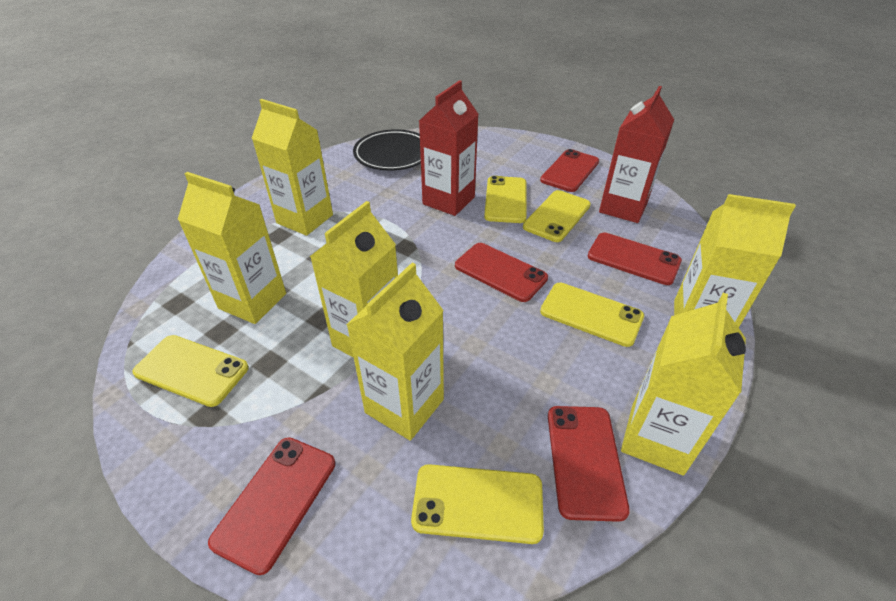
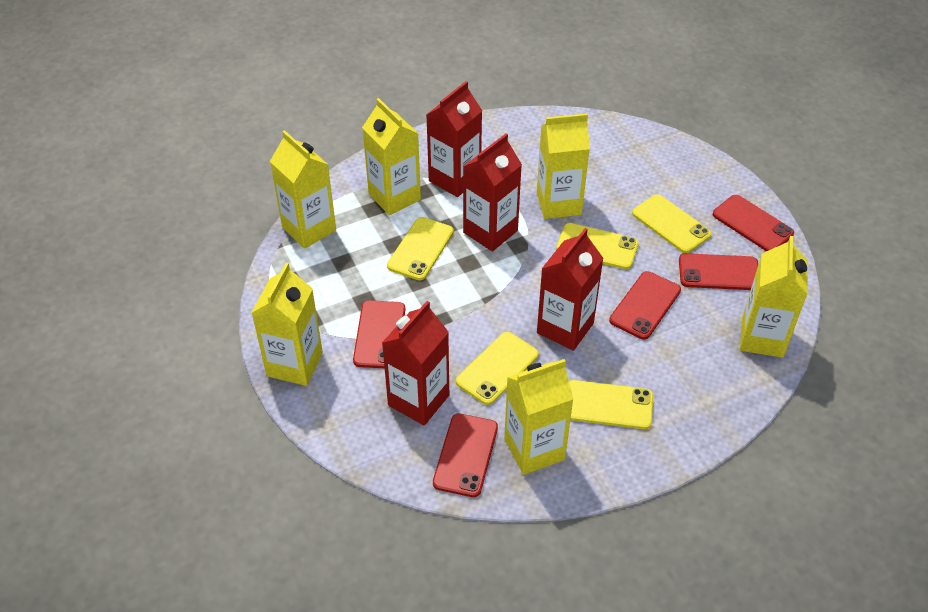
black plate: 1 -> 0
red carton: 2 -> 4

